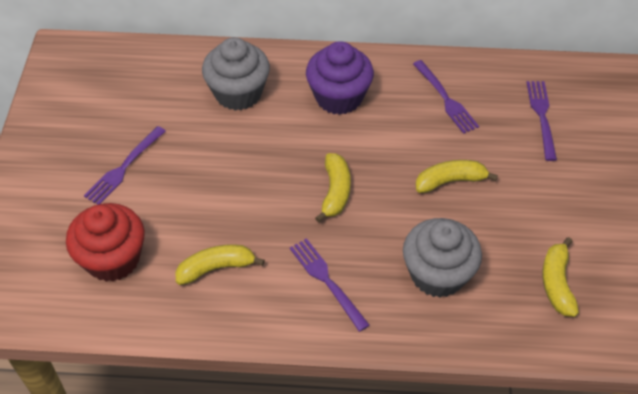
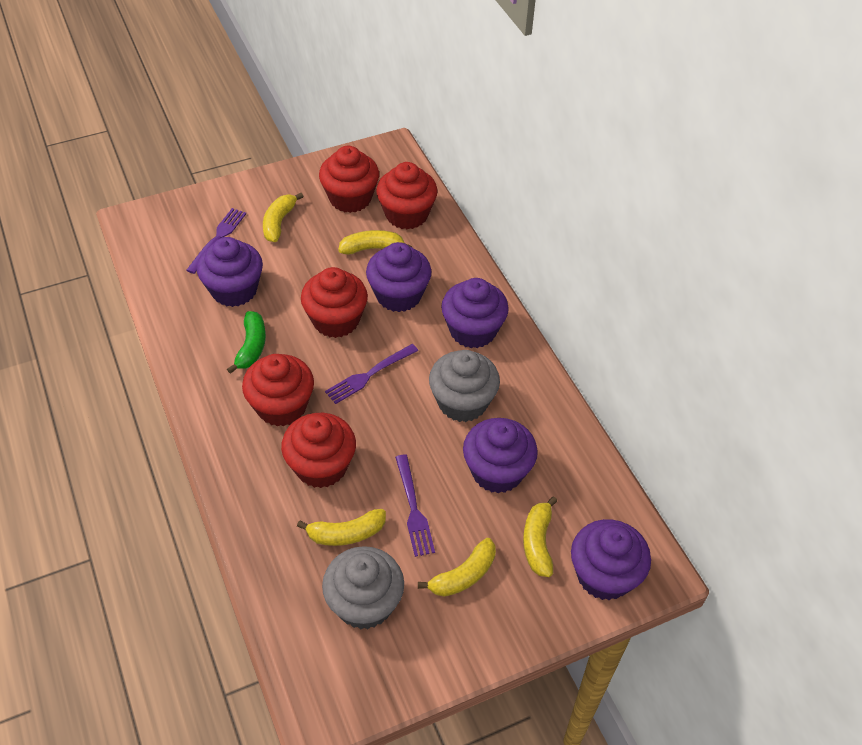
green banana: 0 -> 1
purple cupcake: 1 -> 5
purple fork: 4 -> 3
red cupcake: 1 -> 5
yellow banana: 4 -> 5

